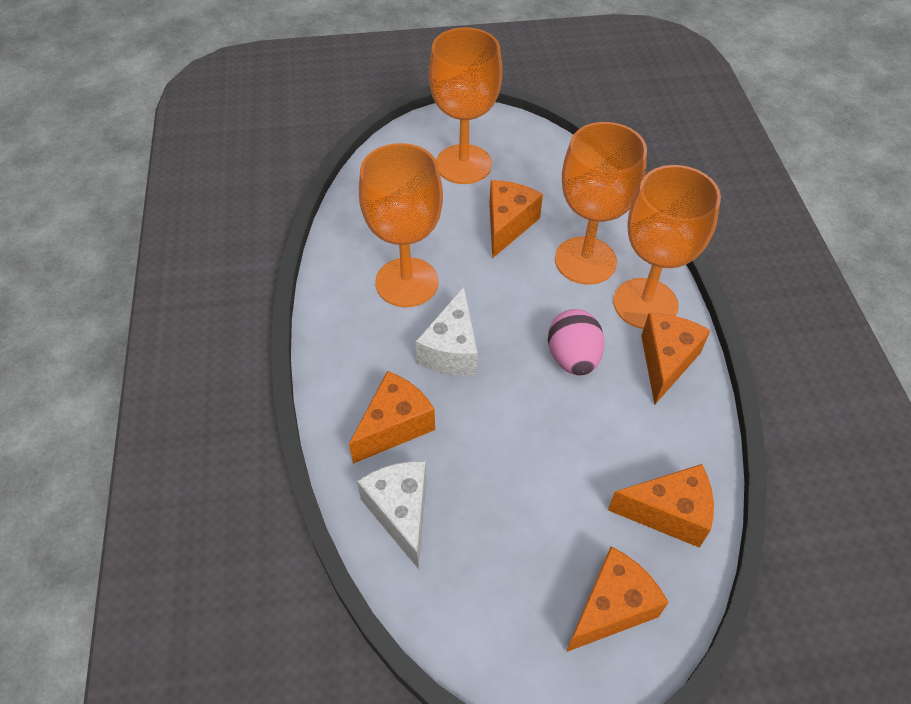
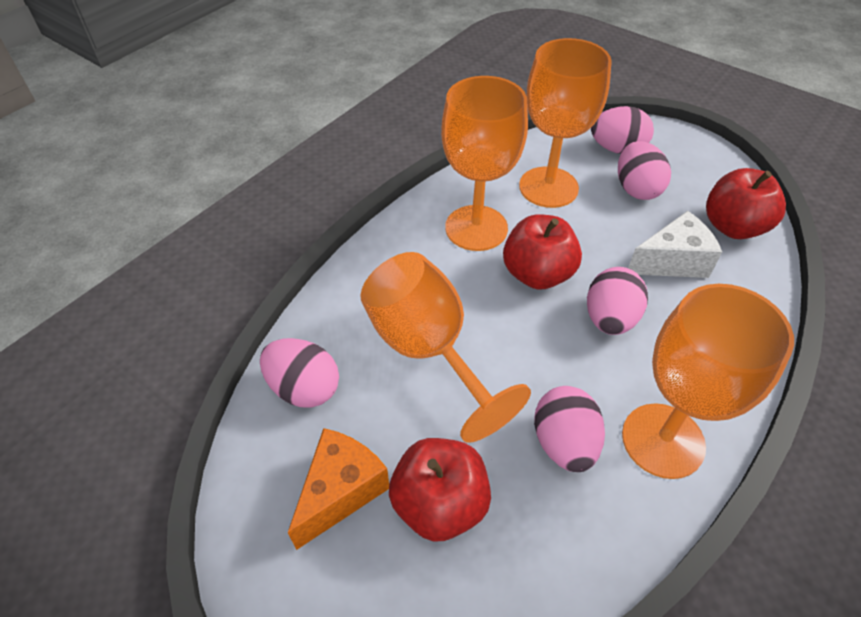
orange cheese: 5 -> 1
pink egg: 1 -> 5
red apple: 0 -> 3
white cheese: 2 -> 1

